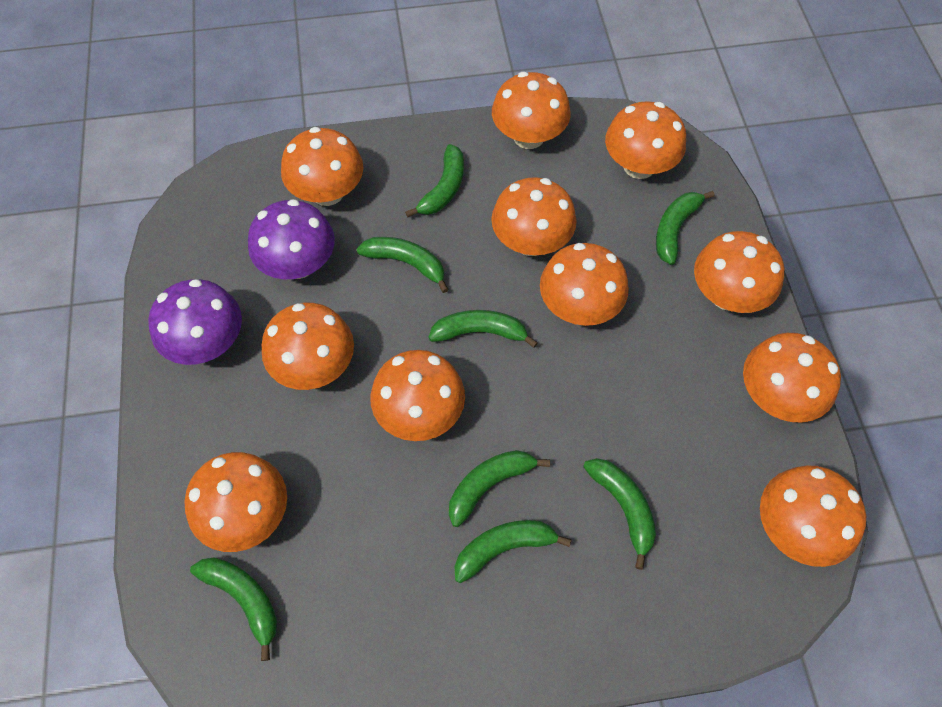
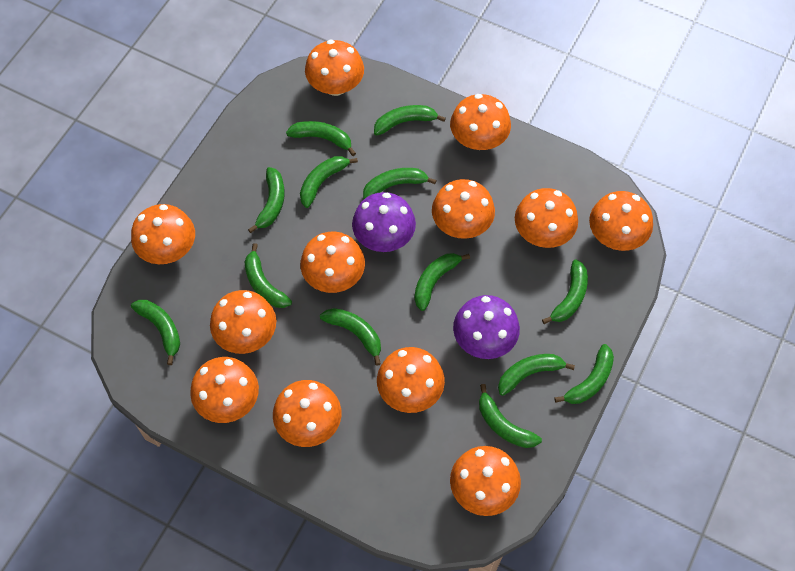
green banana: 8 -> 13
orange mushroom: 11 -> 12

